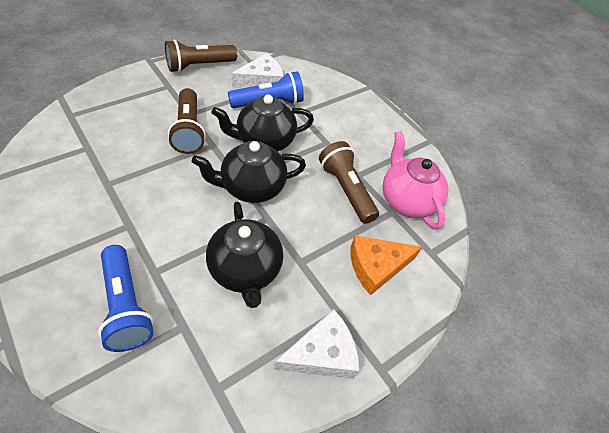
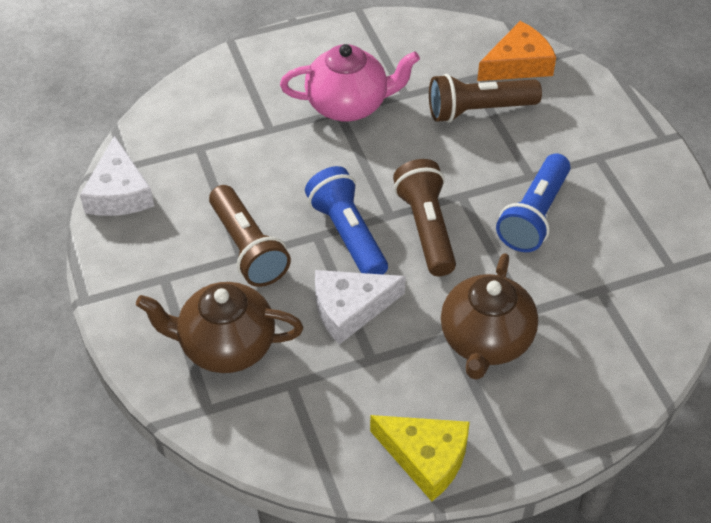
black teapot: 3 -> 0
brown teapot: 0 -> 2
yellow cheese: 0 -> 1

